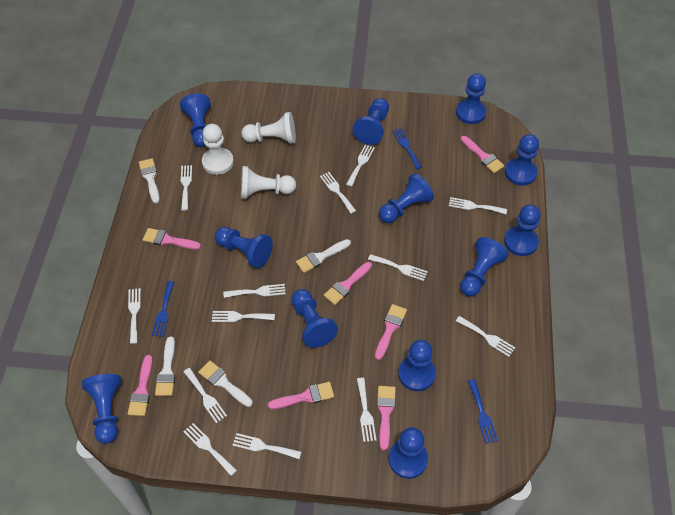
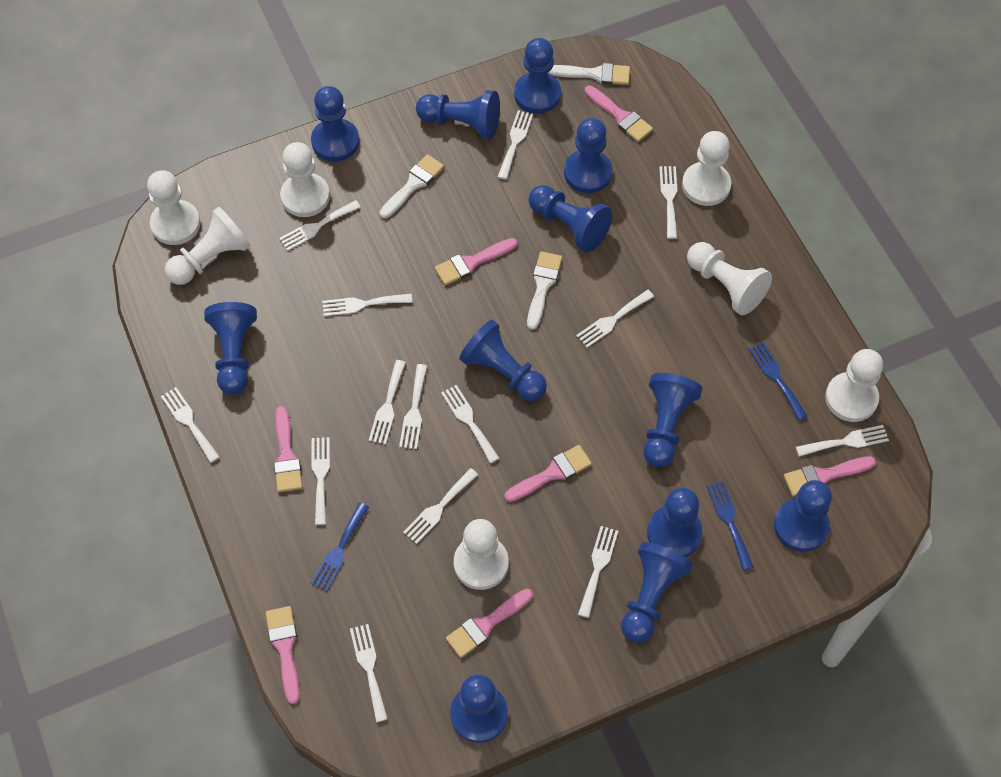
white brush: 4 -> 3
white fork: 13 -> 14
white pawn: 3 -> 7

